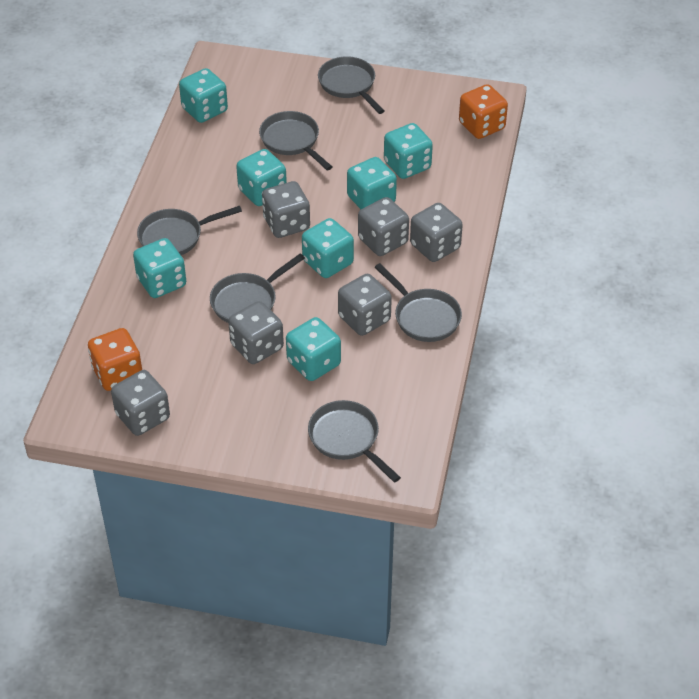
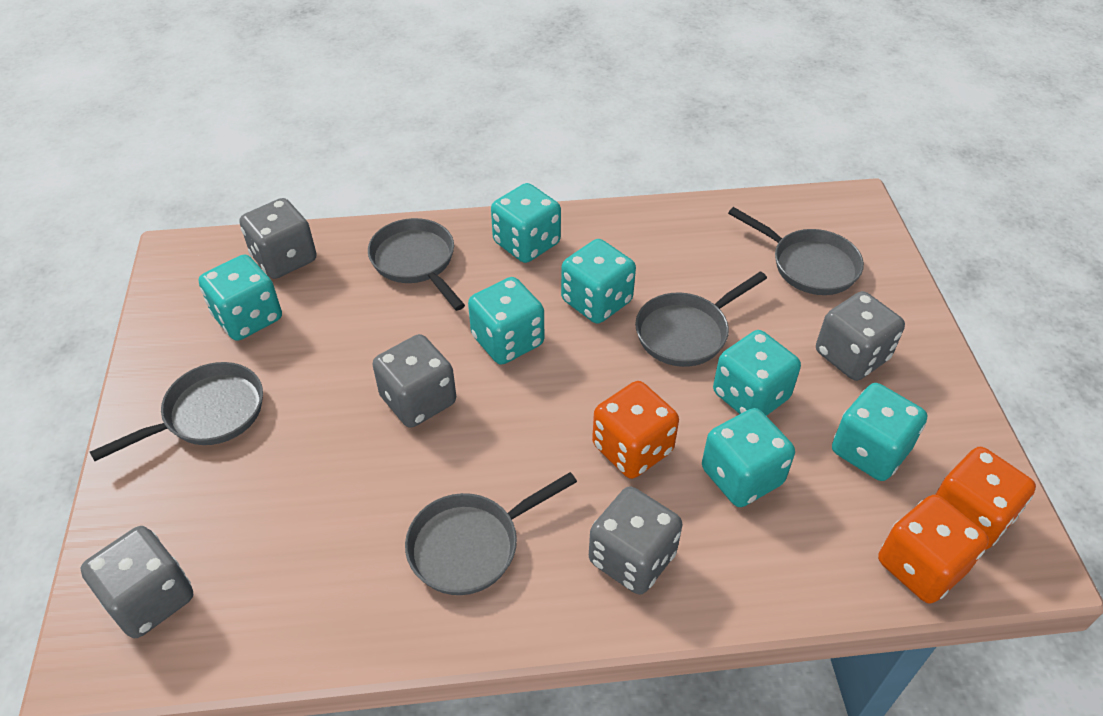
grey dice: 6 -> 5
grey pan: 6 -> 5
orange dice: 2 -> 3

